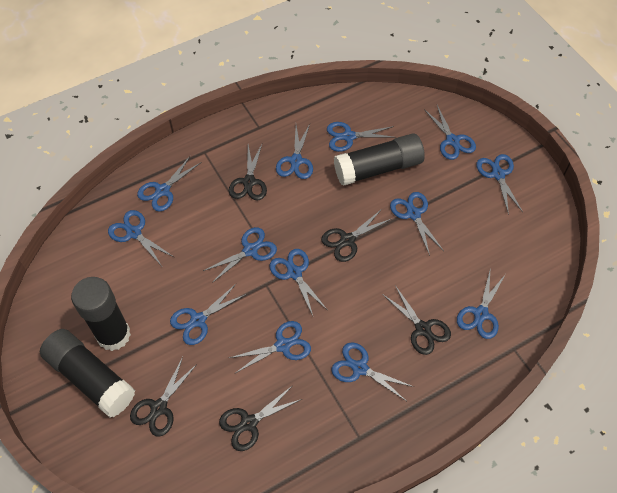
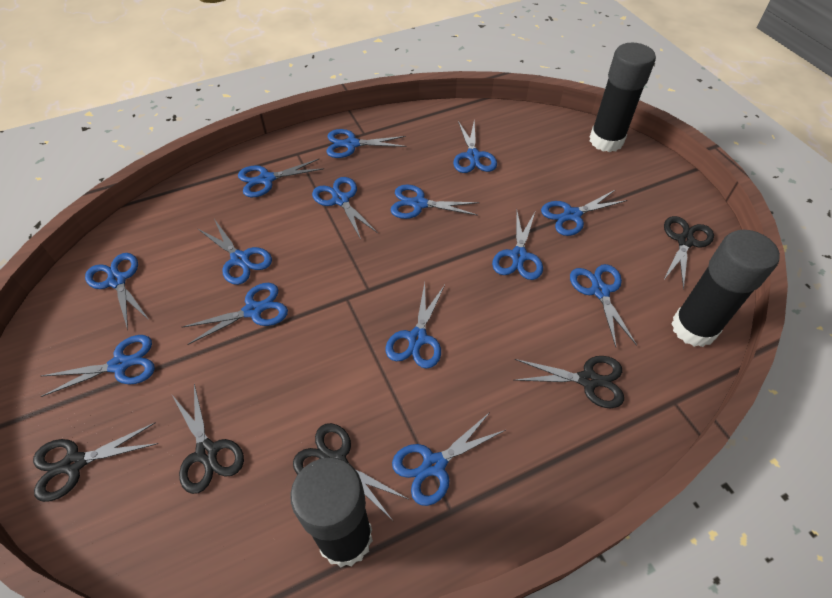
blue scissors: 13 -> 14

